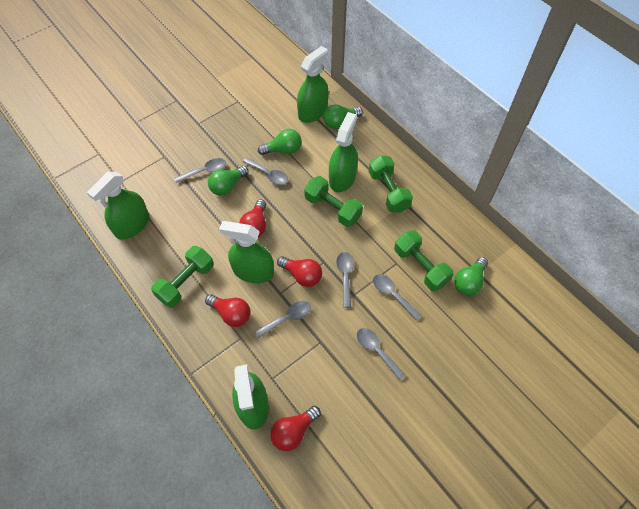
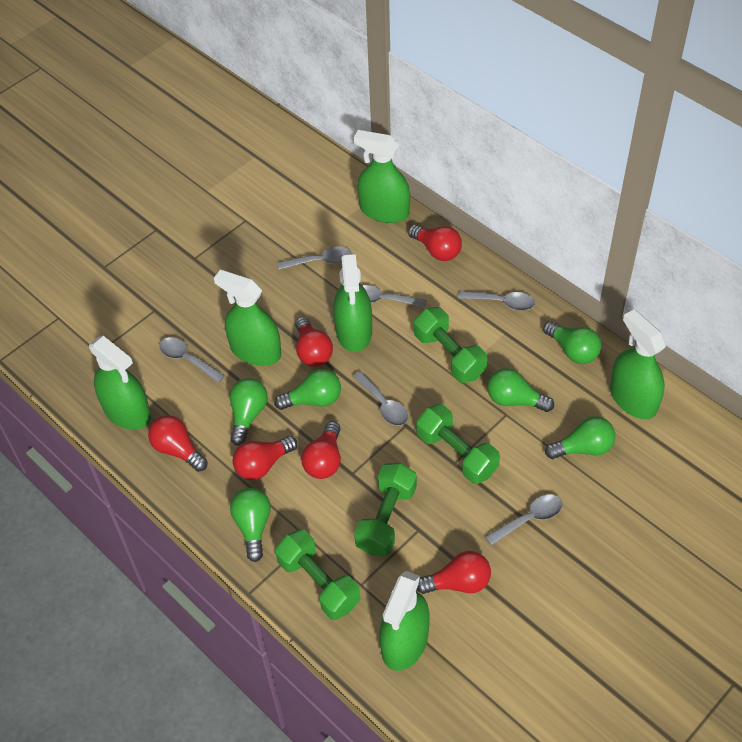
green light bulb: 4 -> 6
green spray bottle: 5 -> 6
red light bulb: 4 -> 6

